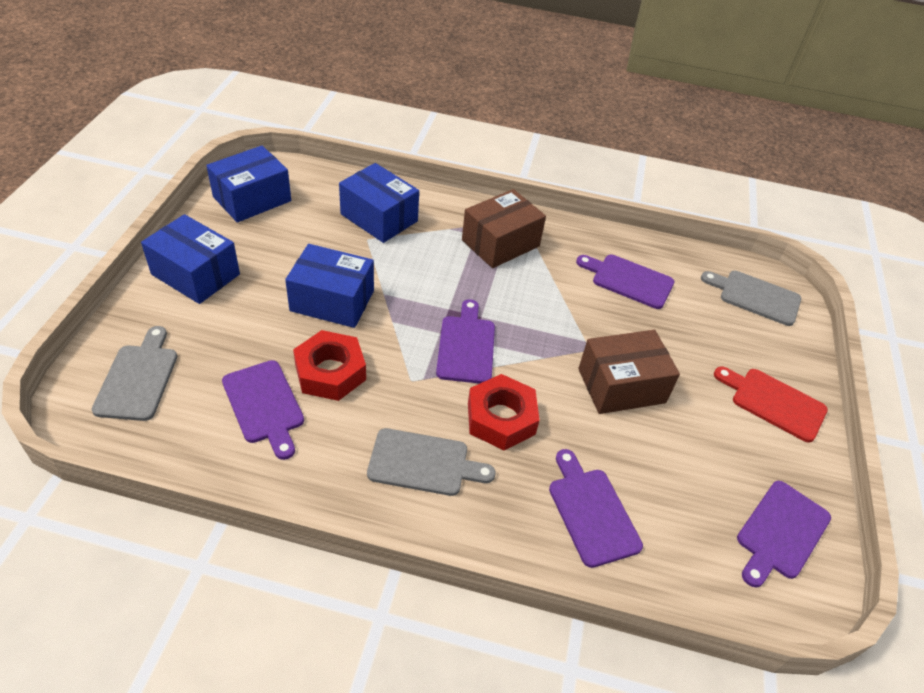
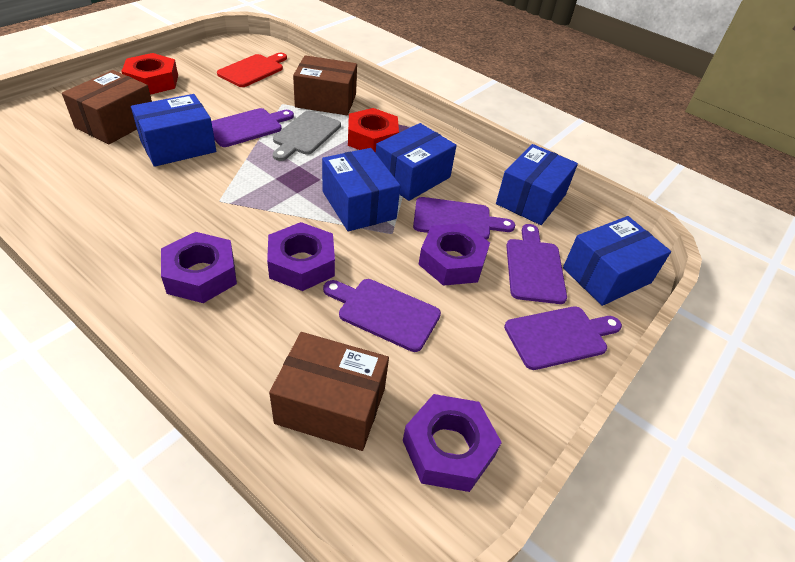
blue box: 4 -> 5
brown box: 2 -> 3
grey cutting board: 3 -> 1
purple nut: 0 -> 4

